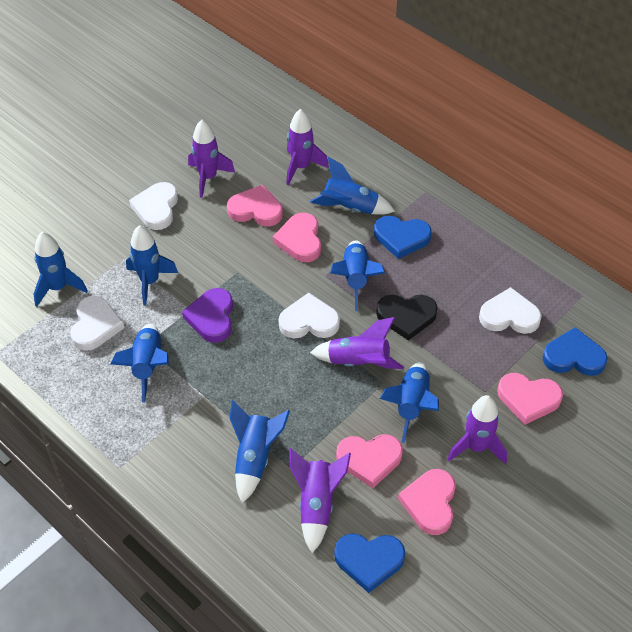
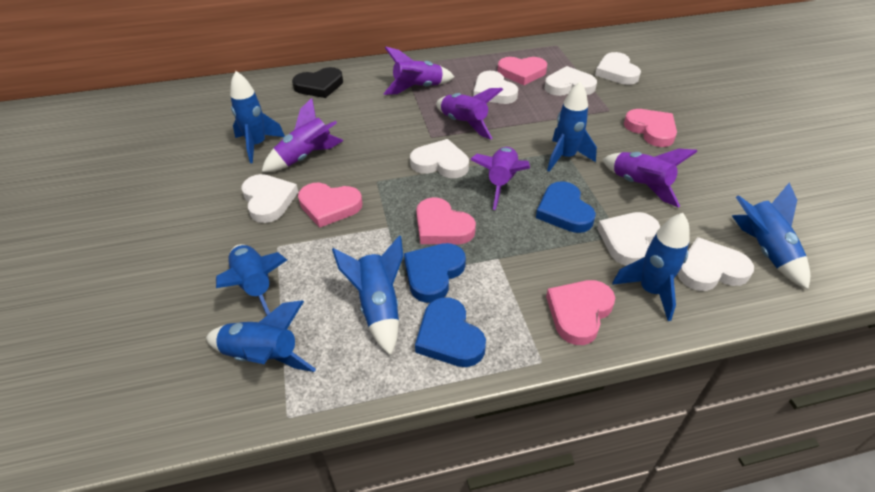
purple heart: 1 -> 0
white heart: 4 -> 7

